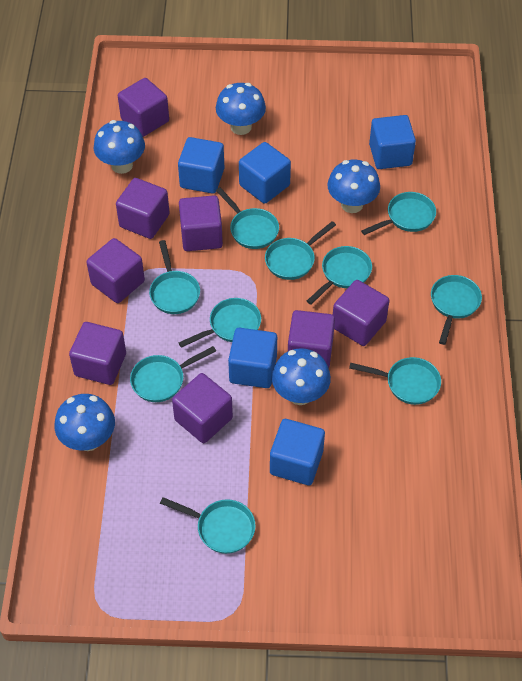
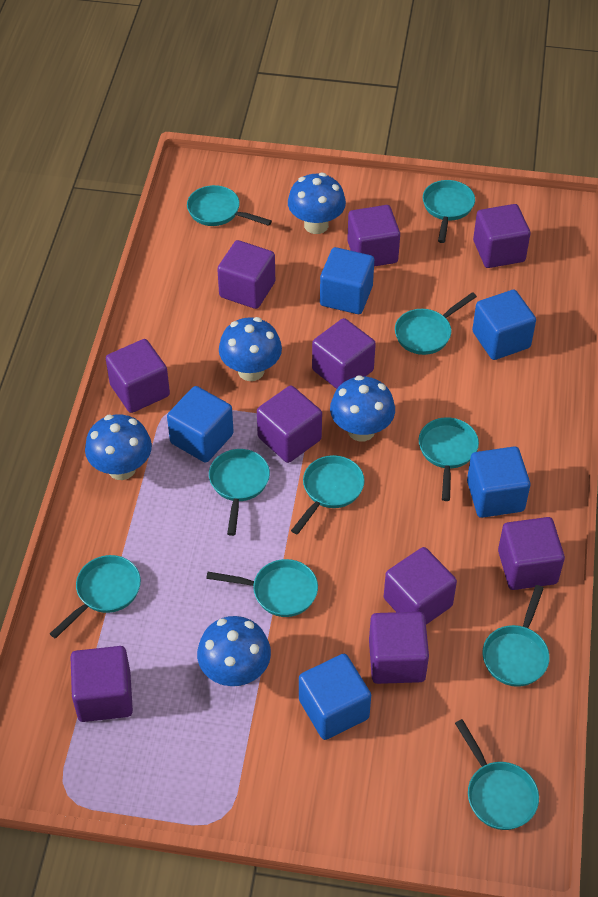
purple cube: 8 -> 10

